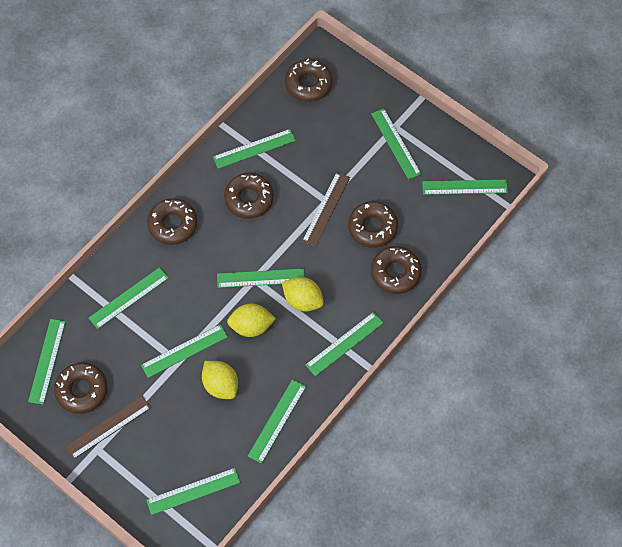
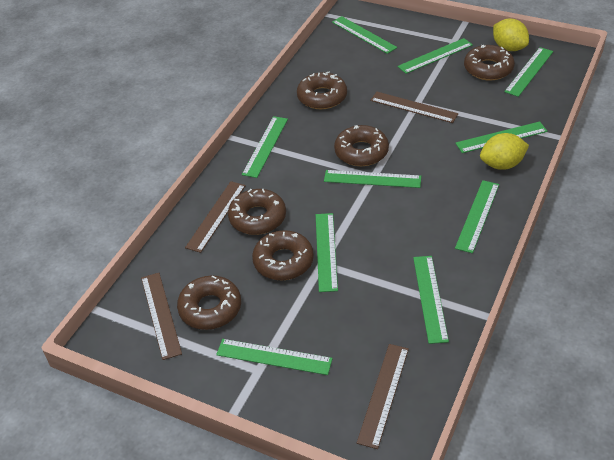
brown ruler: 2 -> 4
yellow lemon: 3 -> 2

